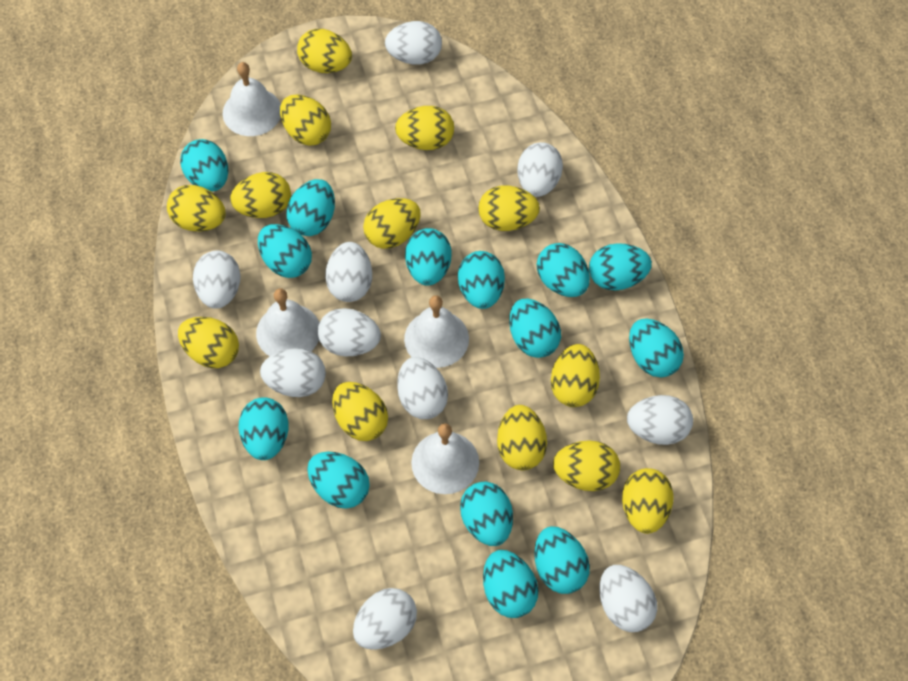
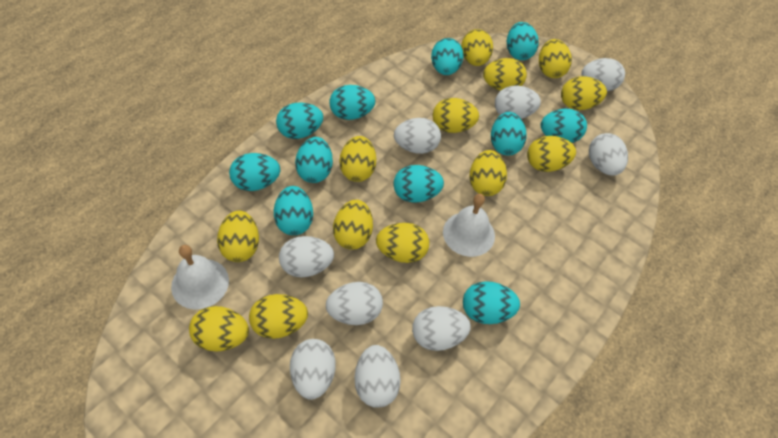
turquoise egg: 14 -> 11
white bell: 4 -> 2
white egg: 10 -> 9

